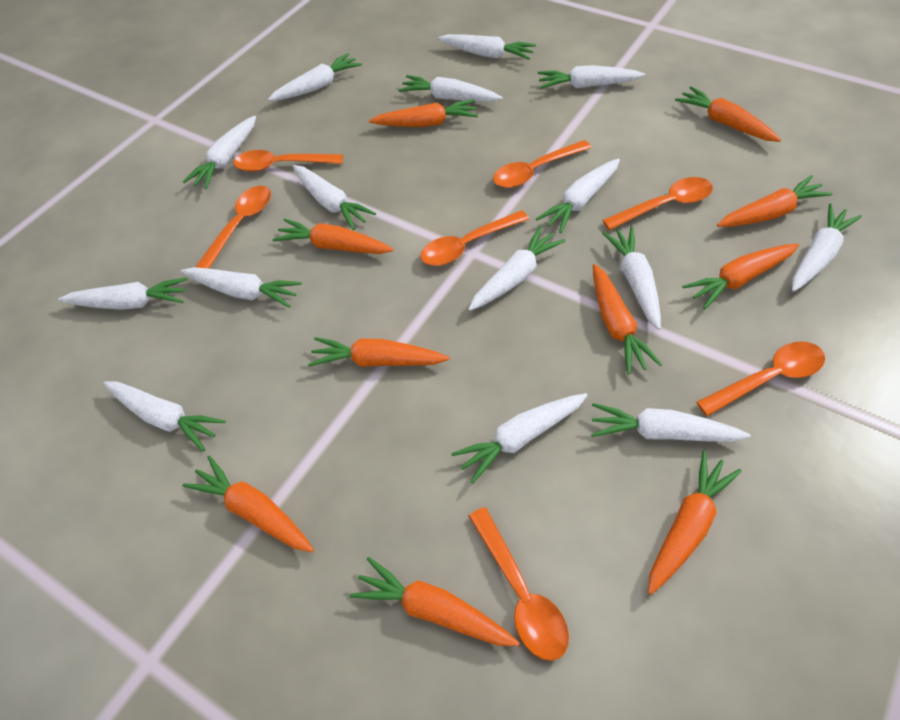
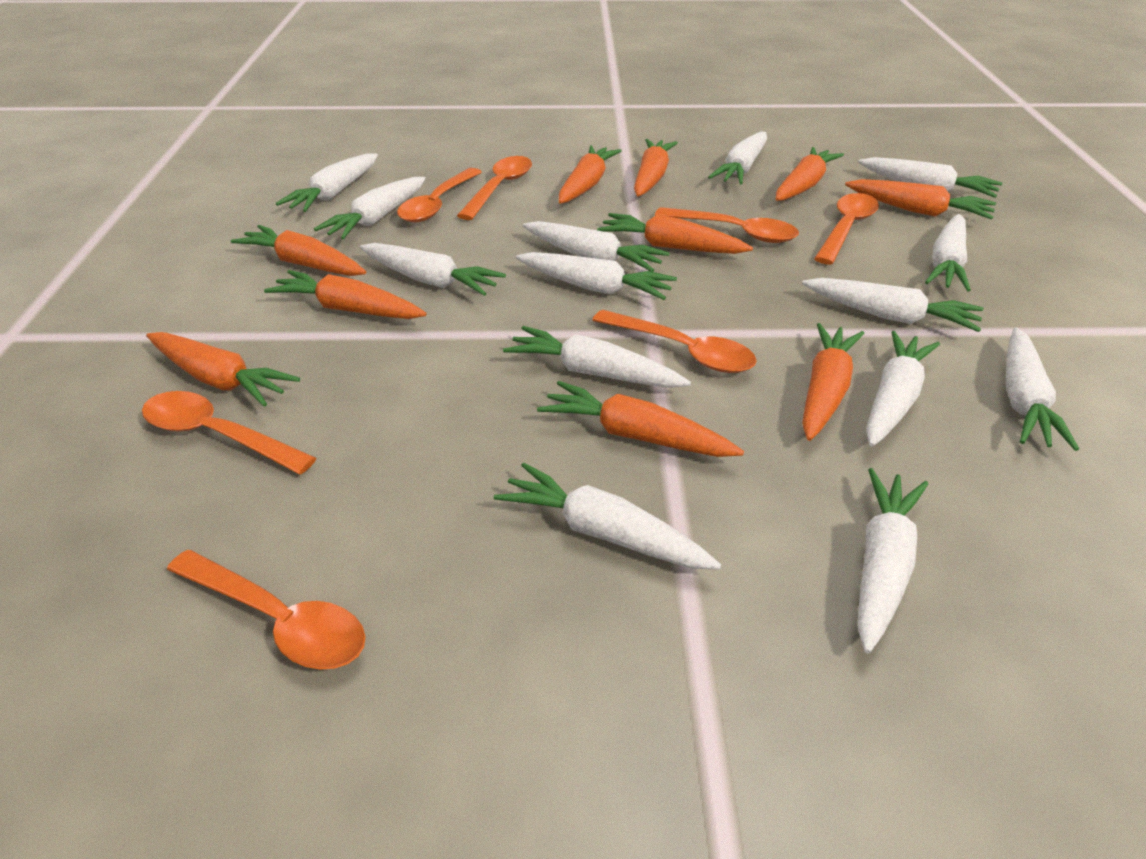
white carrot: 15 -> 14

